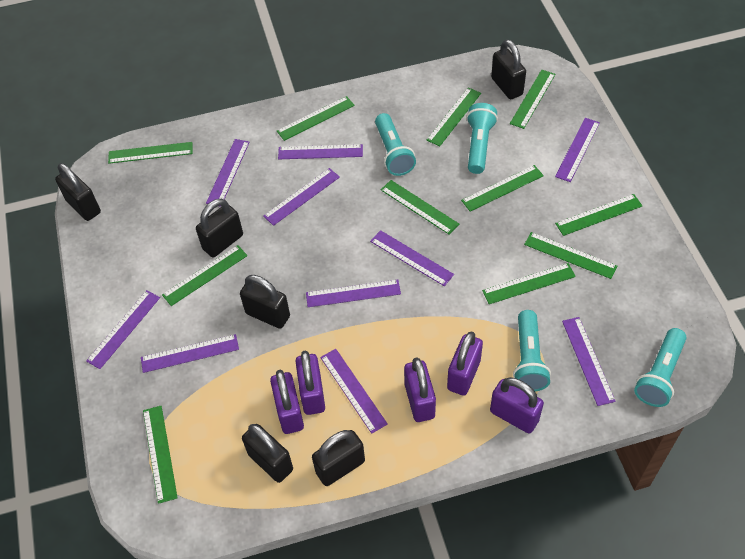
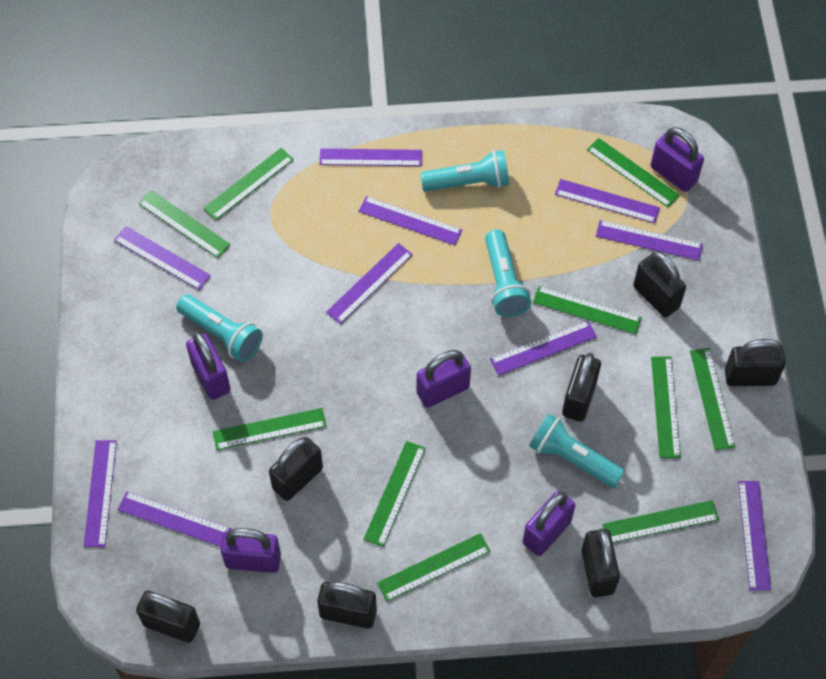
black padlock: 6 -> 7
green ruler: 11 -> 10

